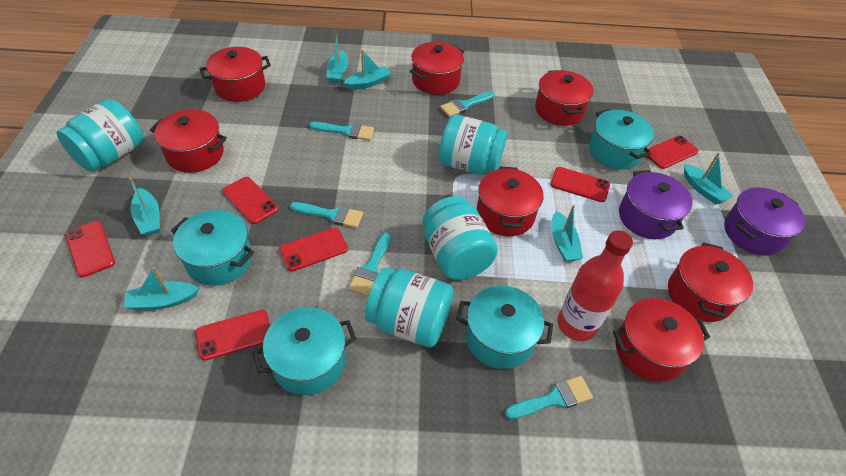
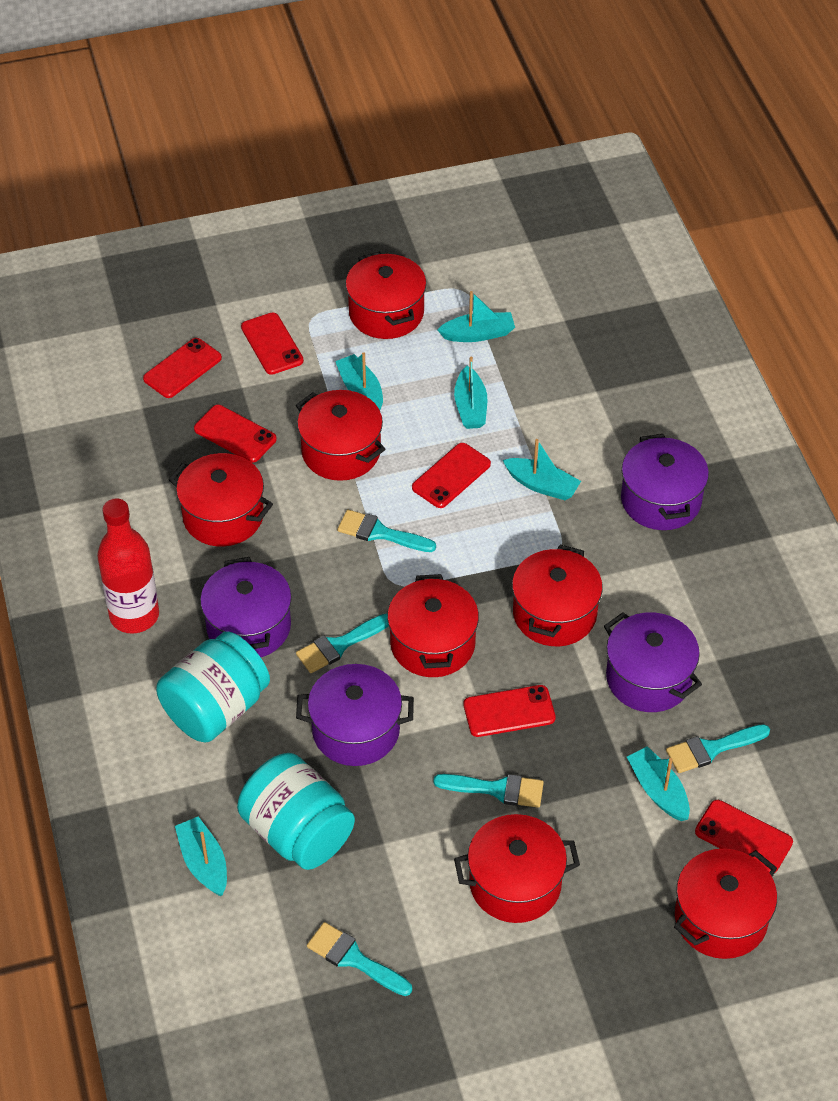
purple pot: 2 -> 4
turquoise jar: 4 -> 2
turquoise pot: 4 -> 0

